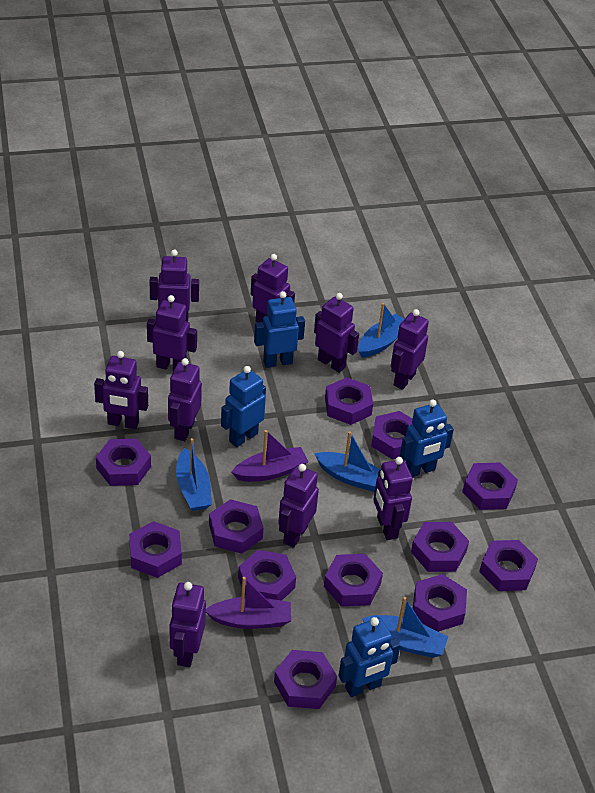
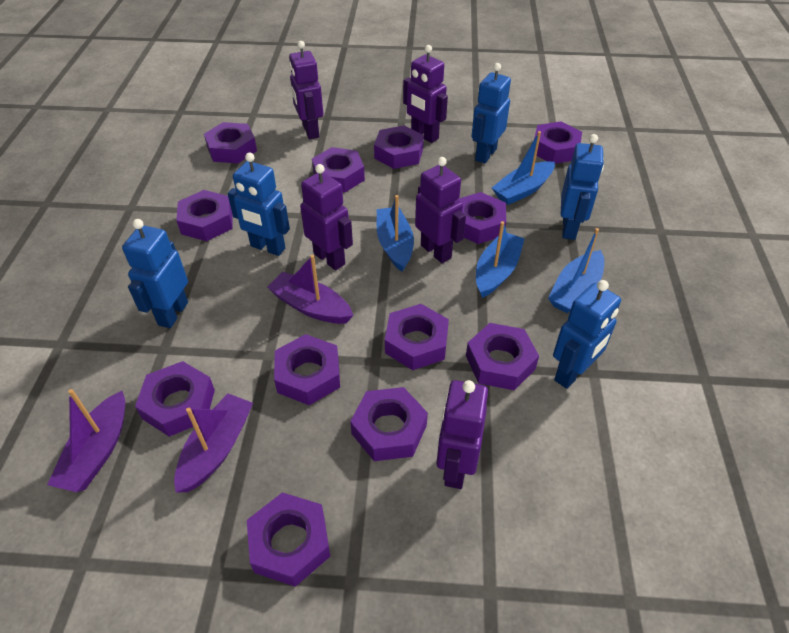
blue robot: 4 -> 5
purple boat: 2 -> 3
purple robot: 10 -> 5

